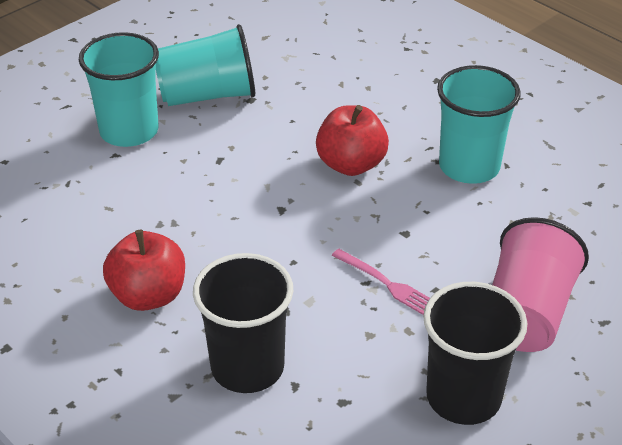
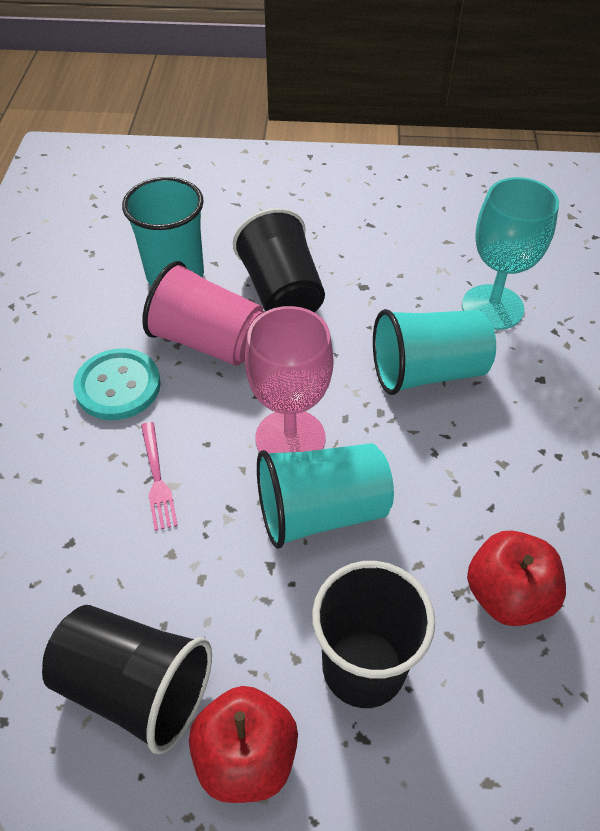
black cup: 2 -> 3
pink goblet: 0 -> 1
turquoise button: 0 -> 1
turquoise goblet: 0 -> 1

